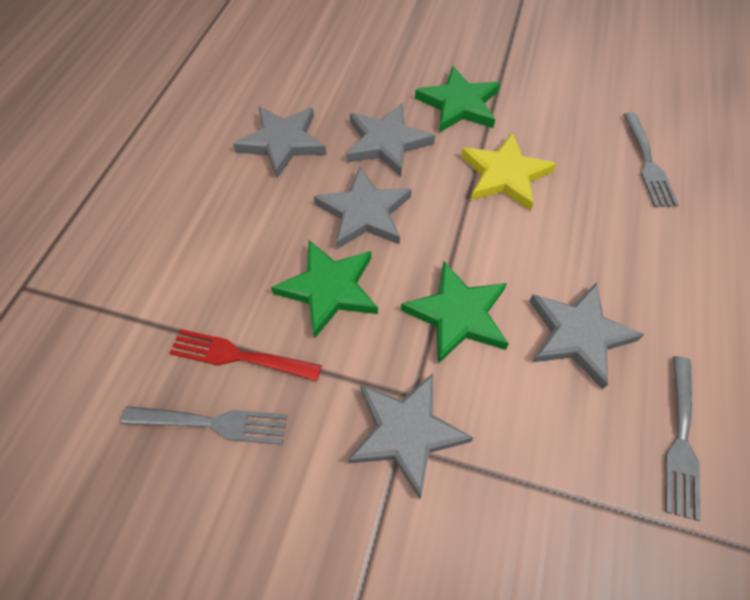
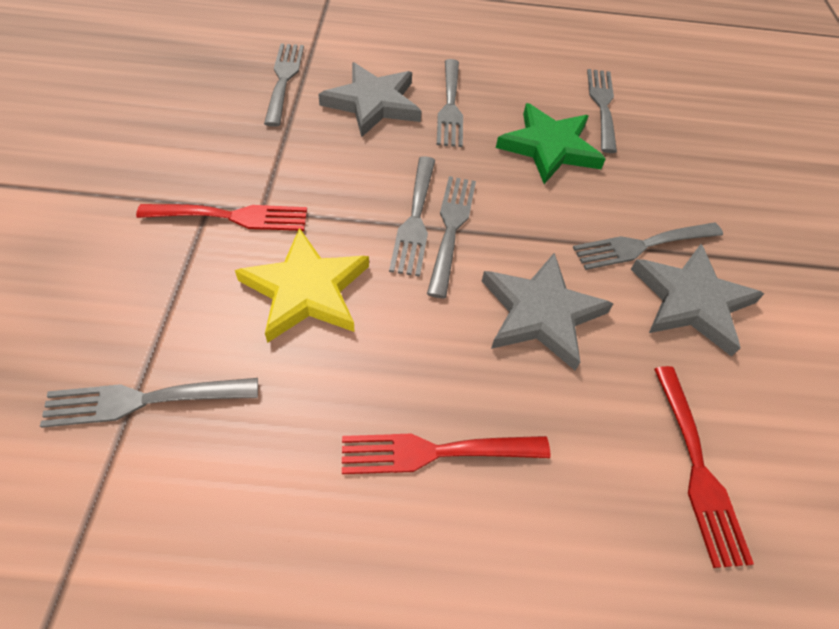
green star: 3 -> 1
grey fork: 3 -> 7
grey star: 5 -> 3
red fork: 1 -> 3

